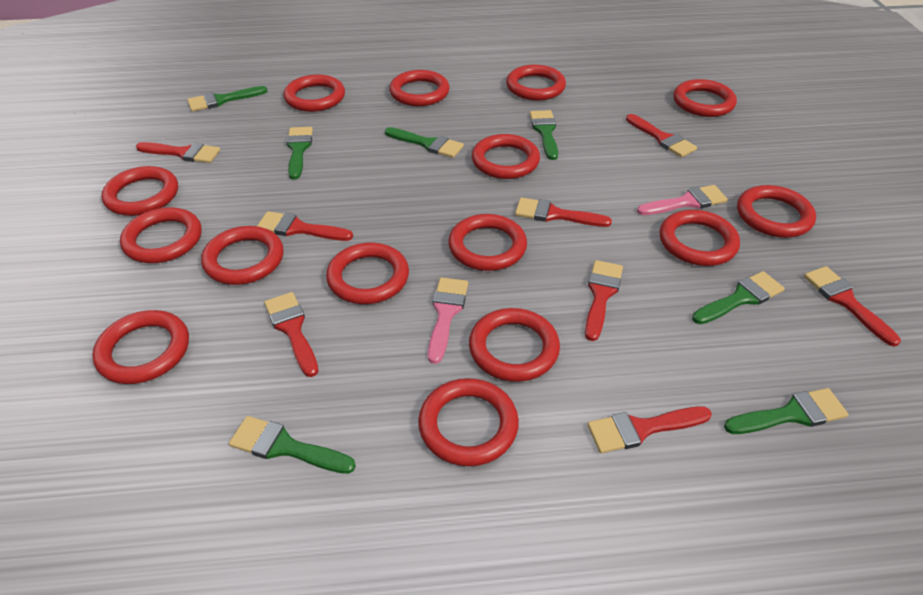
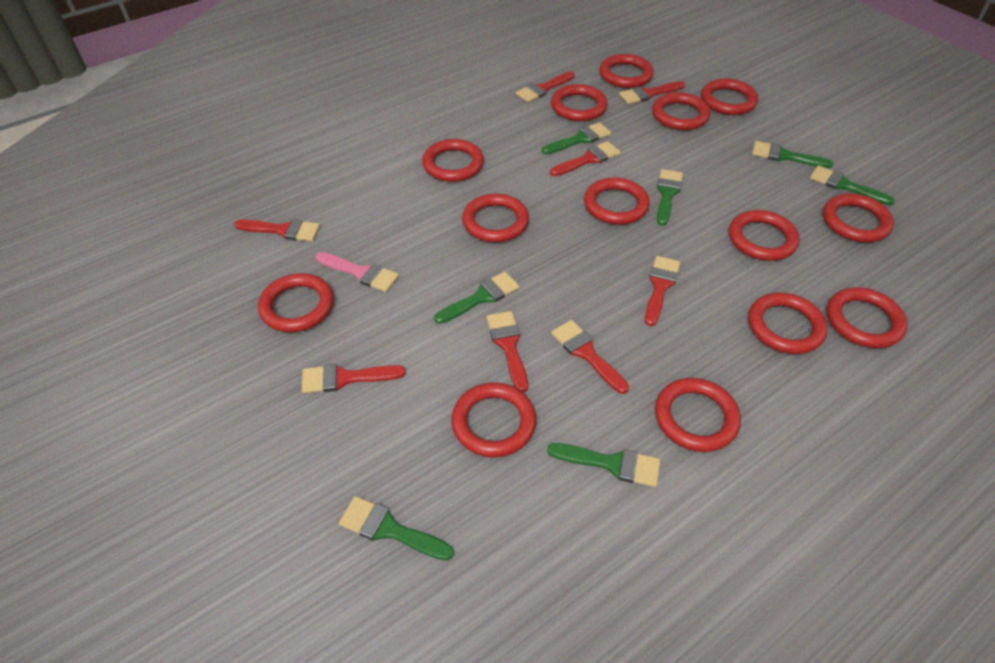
pink brush: 2 -> 1
red ring: 15 -> 14

